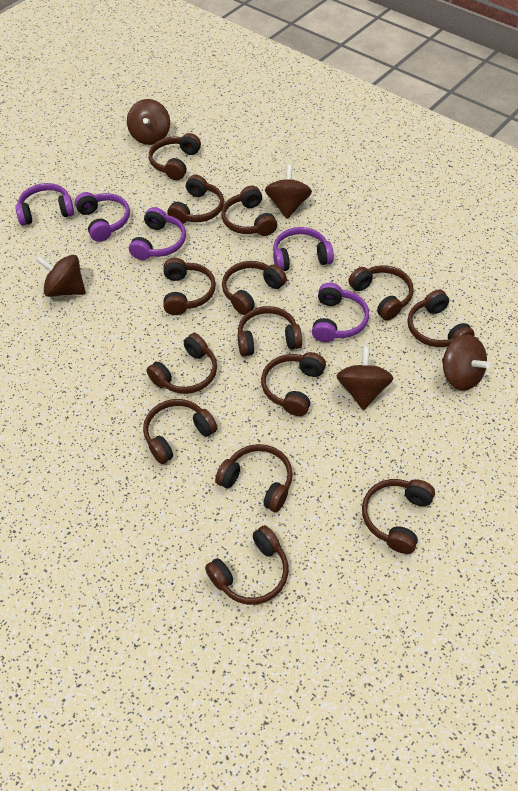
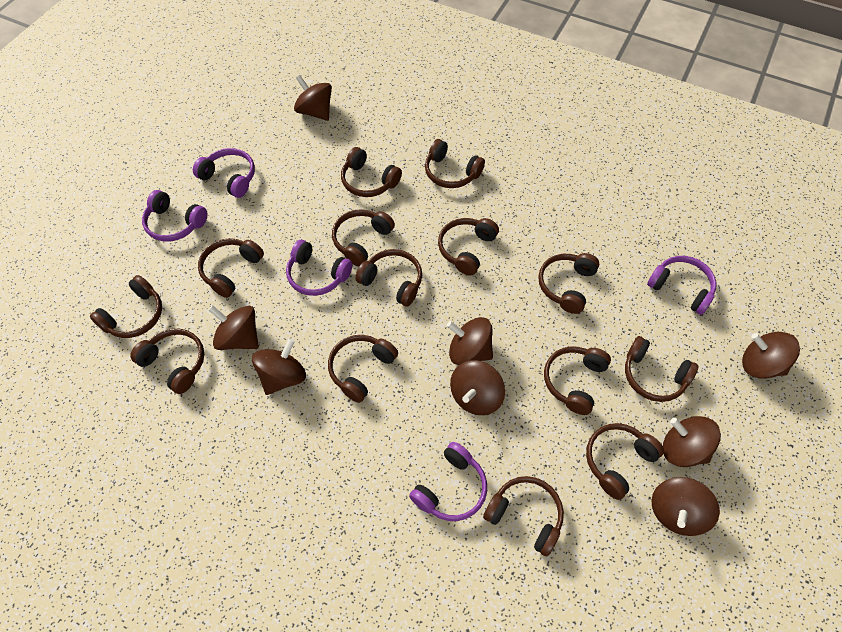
brown spinning top: 5 -> 8

